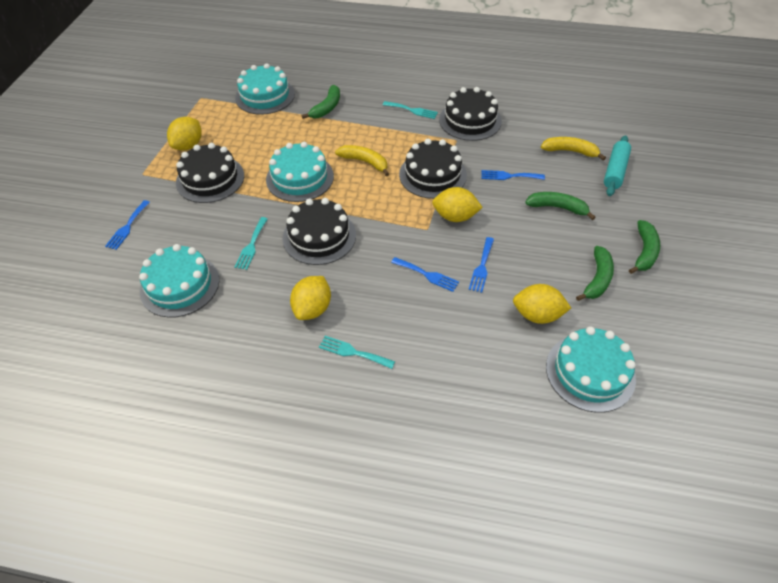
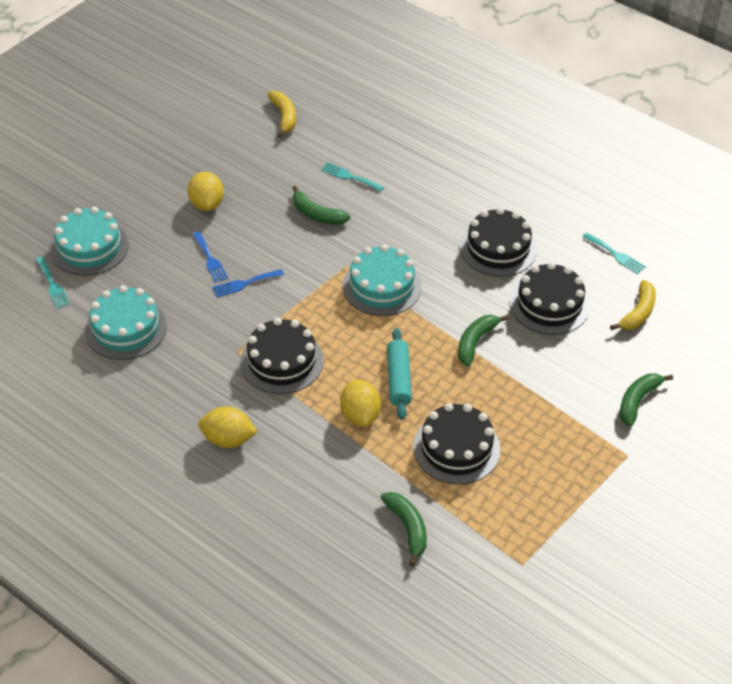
blue fork: 4 -> 2
turquoise cake: 4 -> 3
yellow lemon: 4 -> 3

